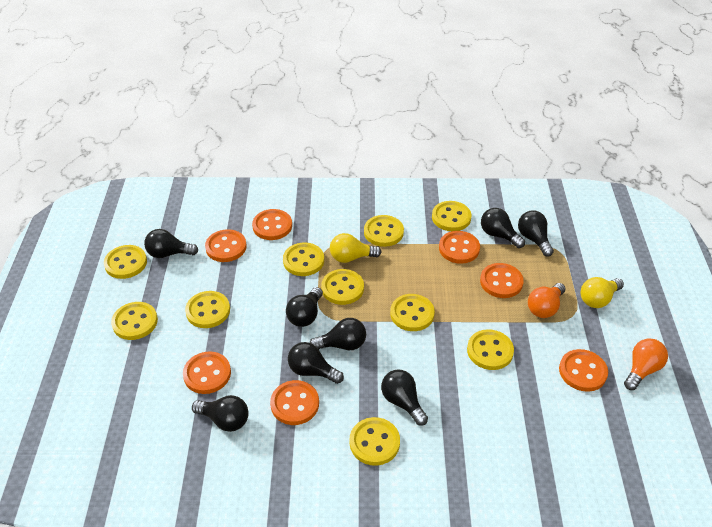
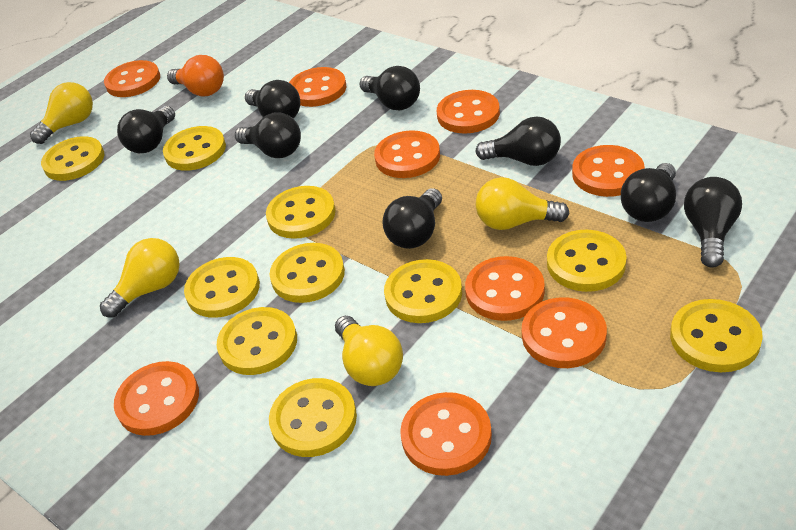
orange button: 7 -> 9
orange light bulb: 2 -> 1
yellow light bulb: 2 -> 4

